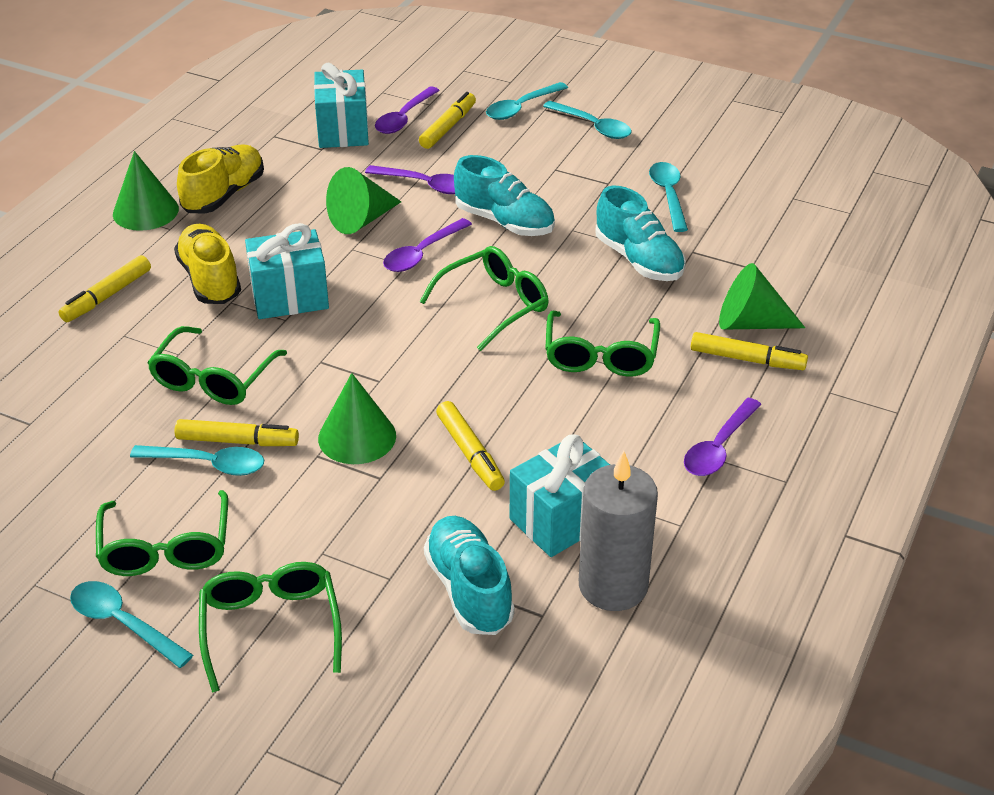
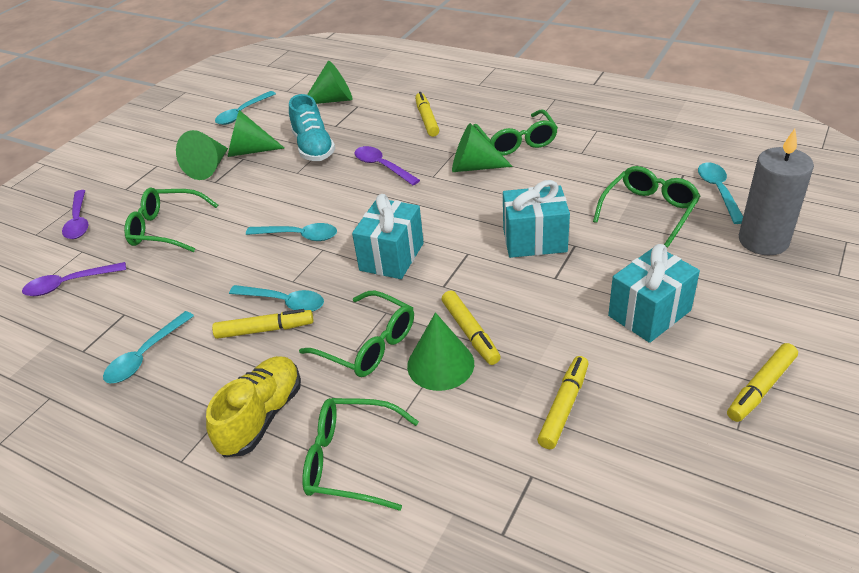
green cone: 4 -> 5
purple spoon: 4 -> 3
turquoise shoe: 3 -> 1
yellow shoe: 2 -> 1

